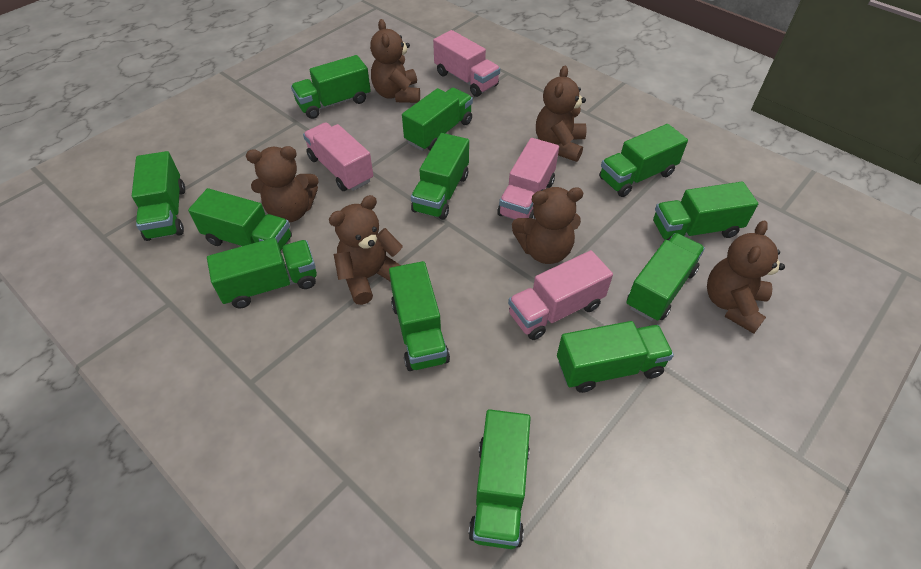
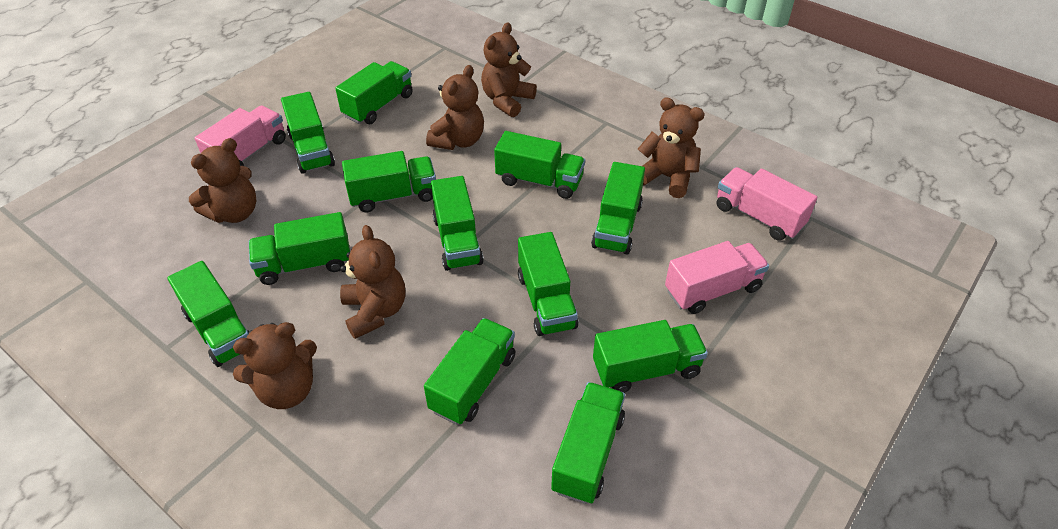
pink truck: 4 -> 3

